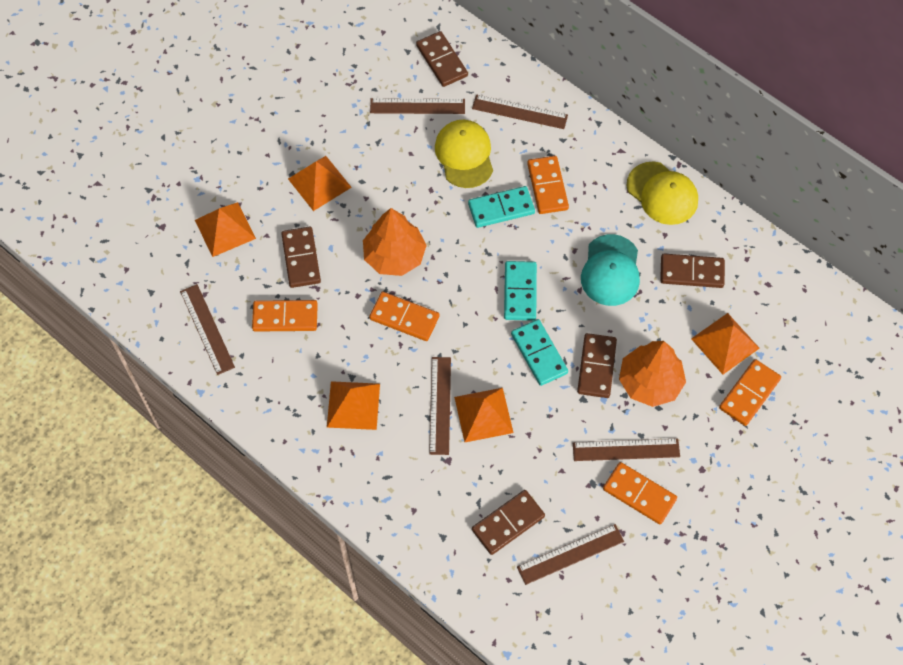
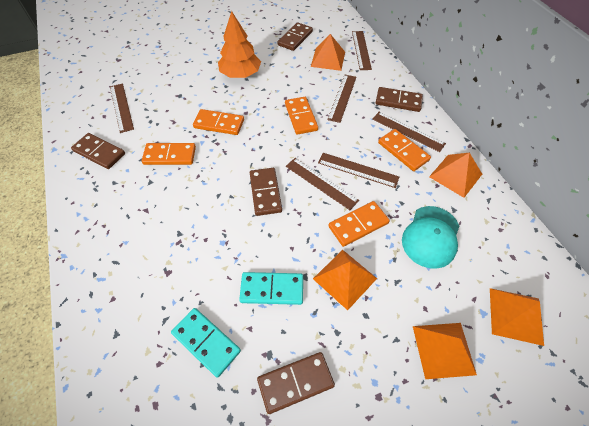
orange tree: 2 -> 1
turquoise domino: 3 -> 2
yellow cap: 2 -> 0

